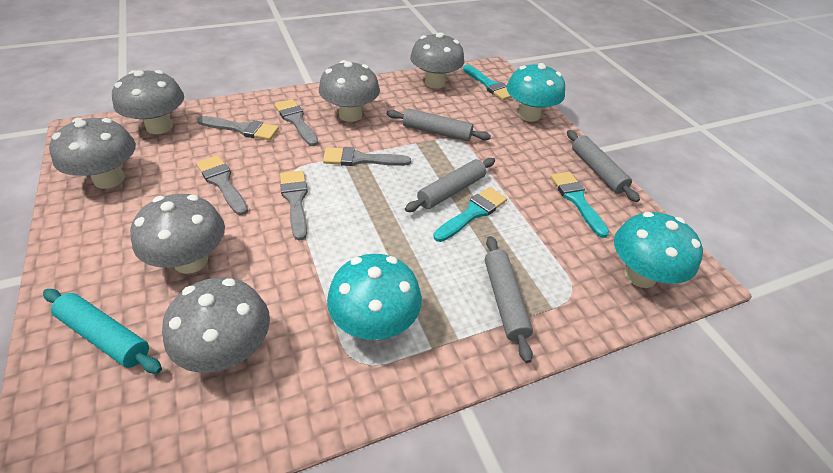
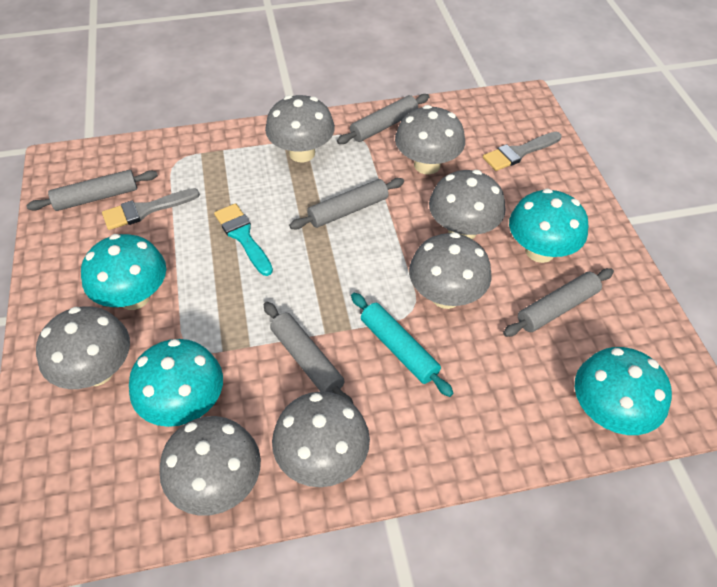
grey brush: 5 -> 2
grey mushroom: 6 -> 7
grey rolling pin: 4 -> 5
turquoise brush: 3 -> 1
turquoise mushroom: 3 -> 4

